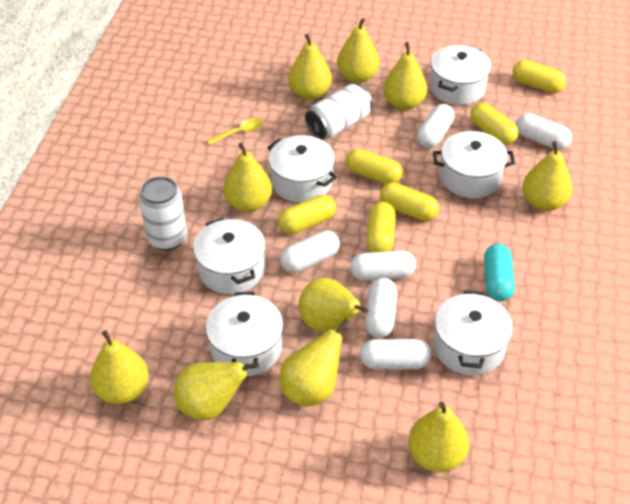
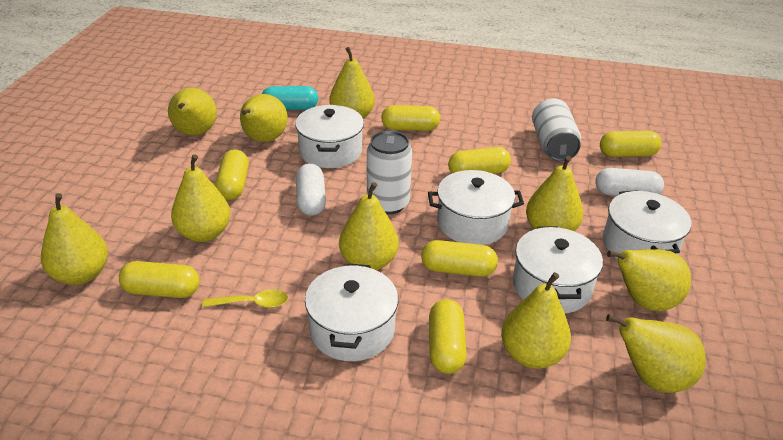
white capsule: 6 -> 2
white pot: 6 -> 5
yellow capsule: 6 -> 7

